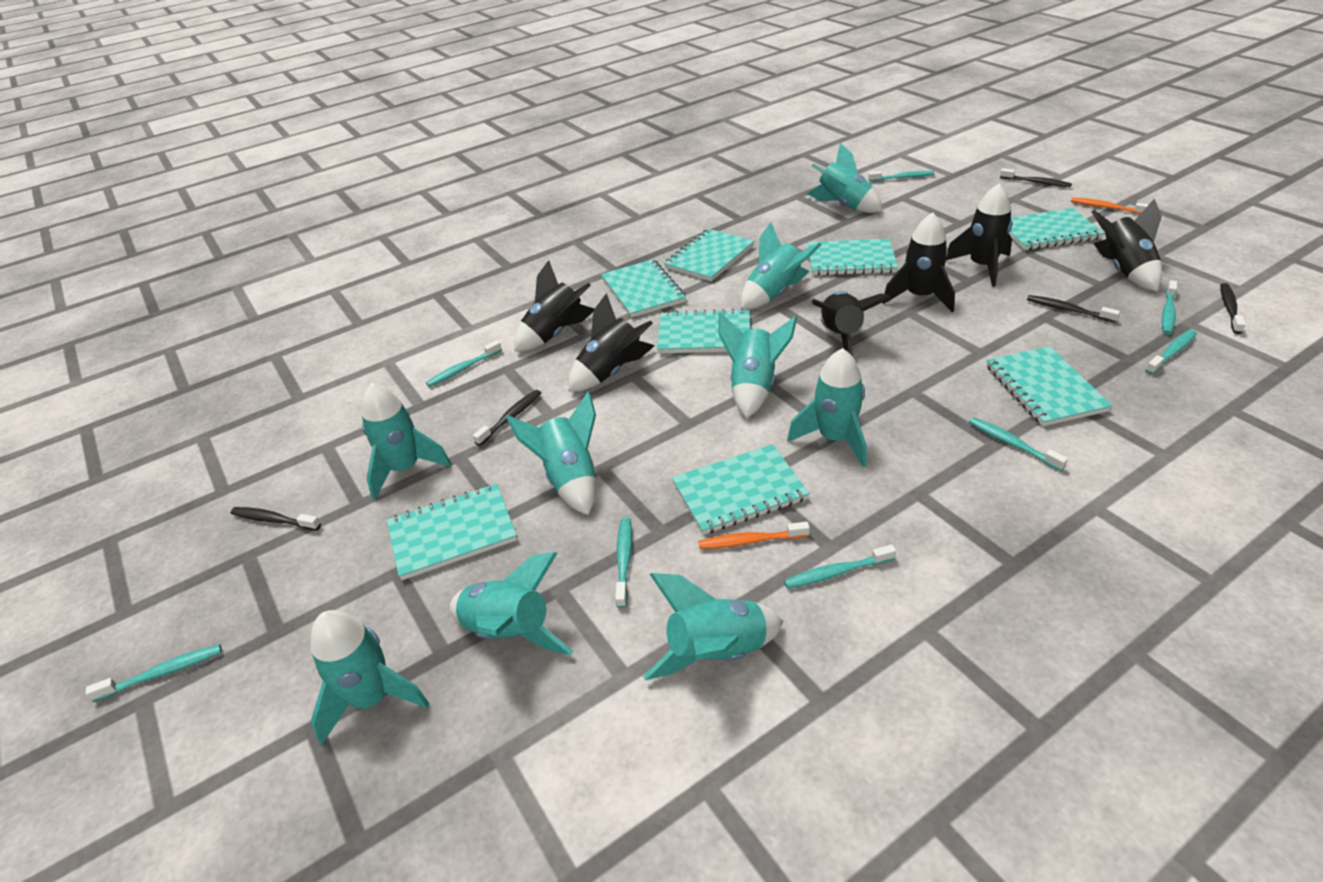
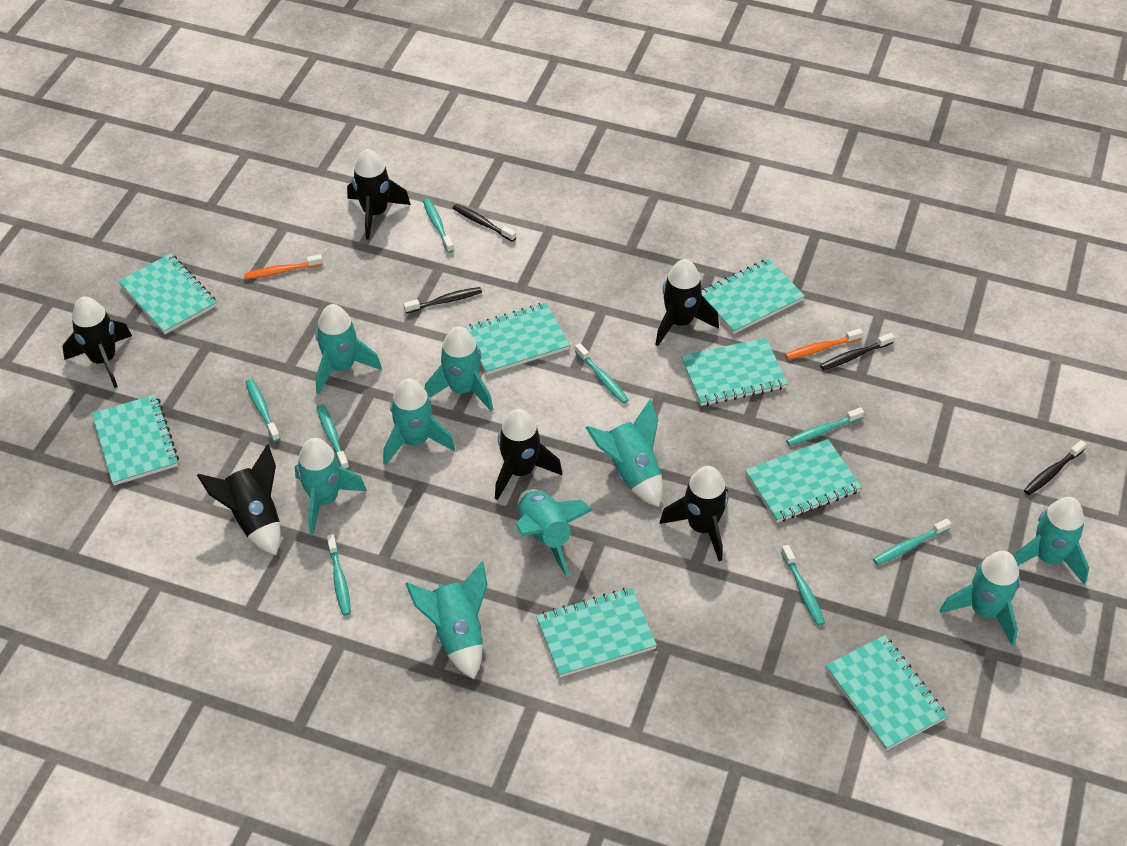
black toothbrush: 5 -> 4

